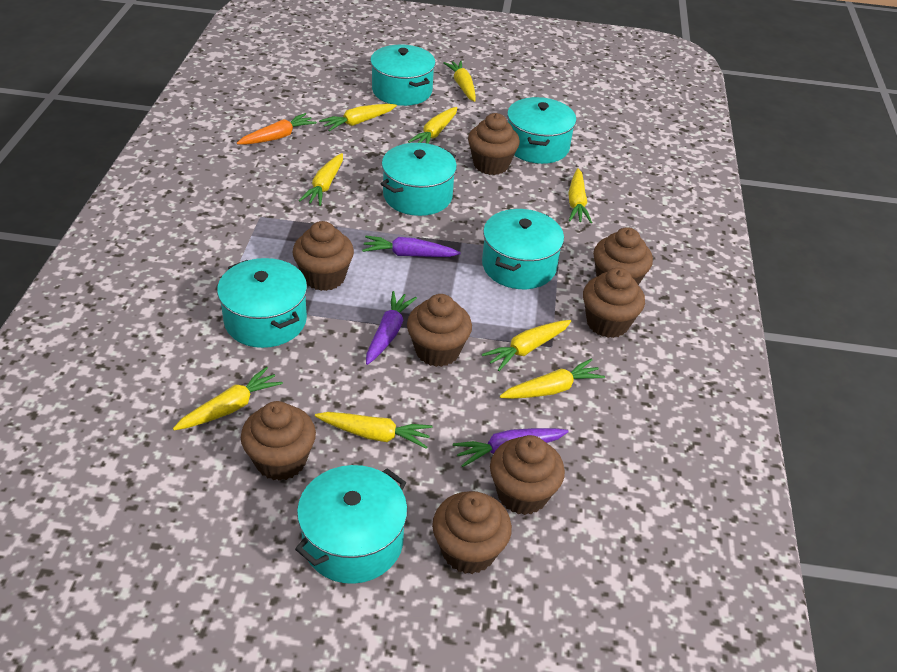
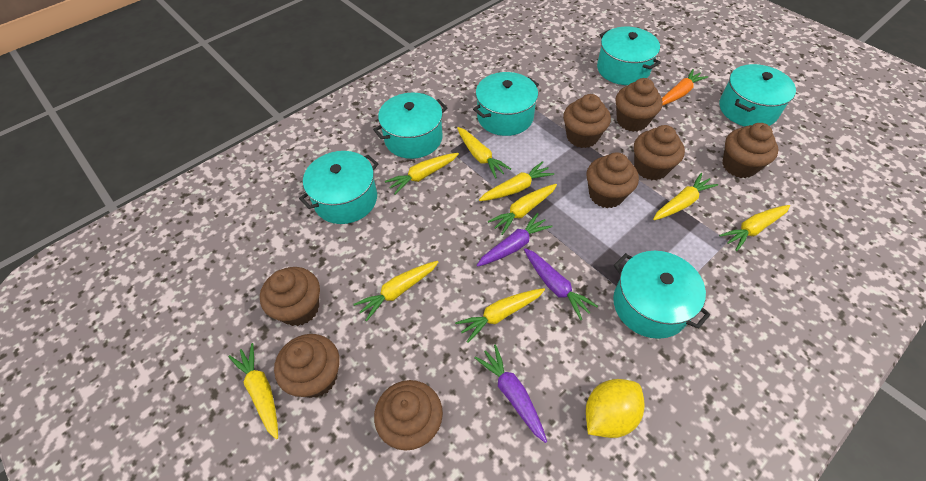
yellow lemon: 0 -> 1

